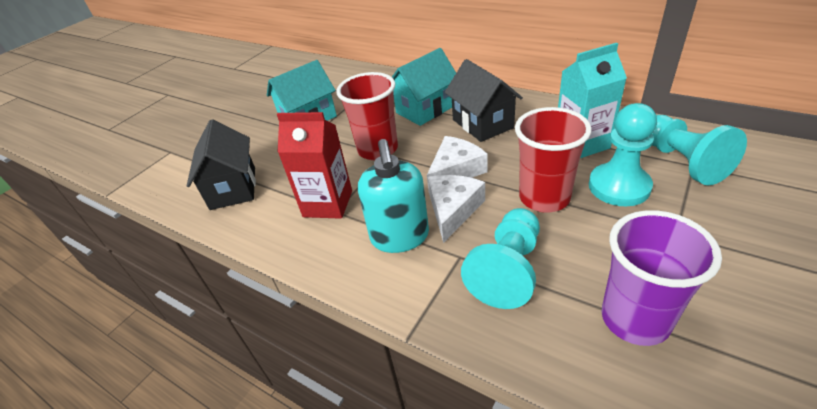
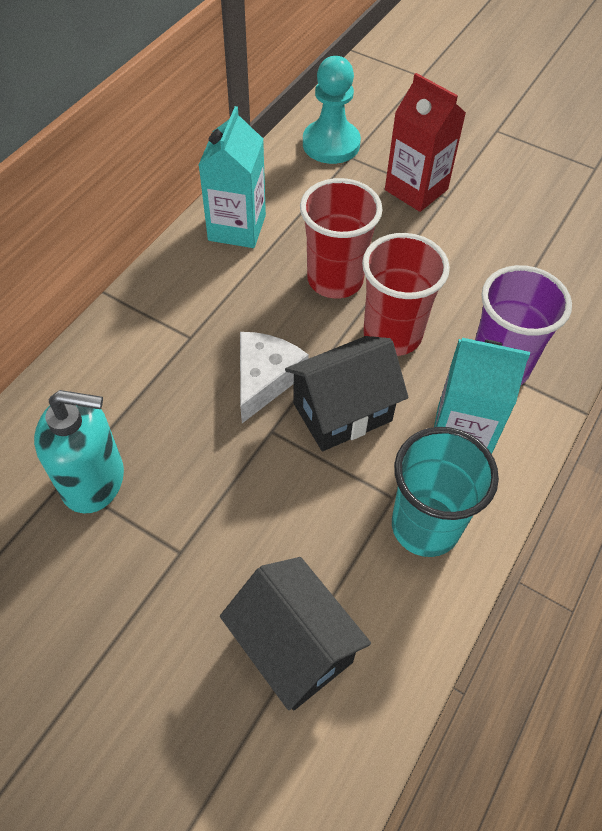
turquoise carton: 1 -> 2
turquoise cup: 0 -> 1
turquoise house: 2 -> 0
turquoise pawn: 3 -> 1
white cheese: 2 -> 1

